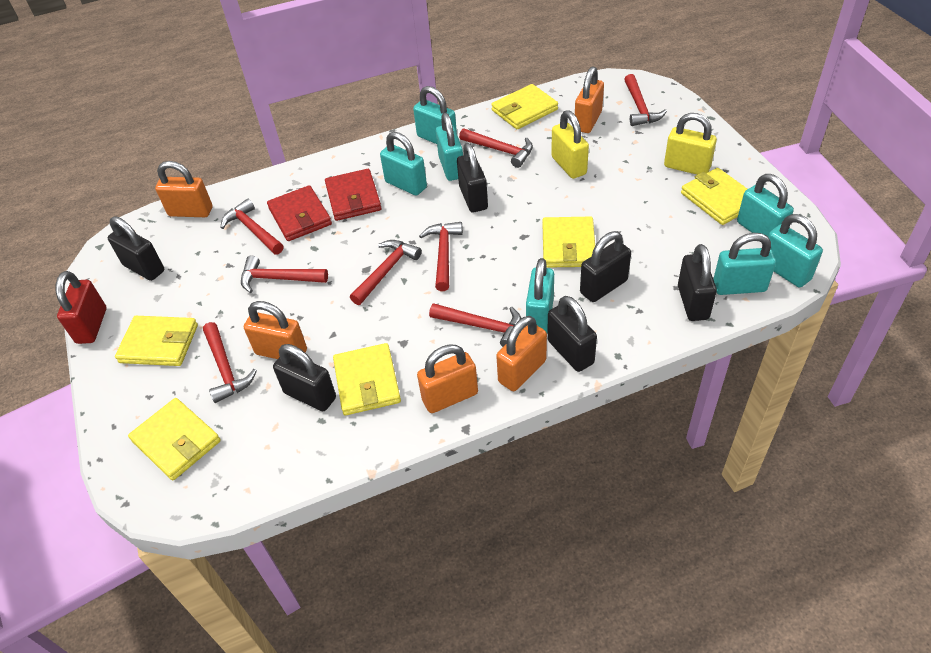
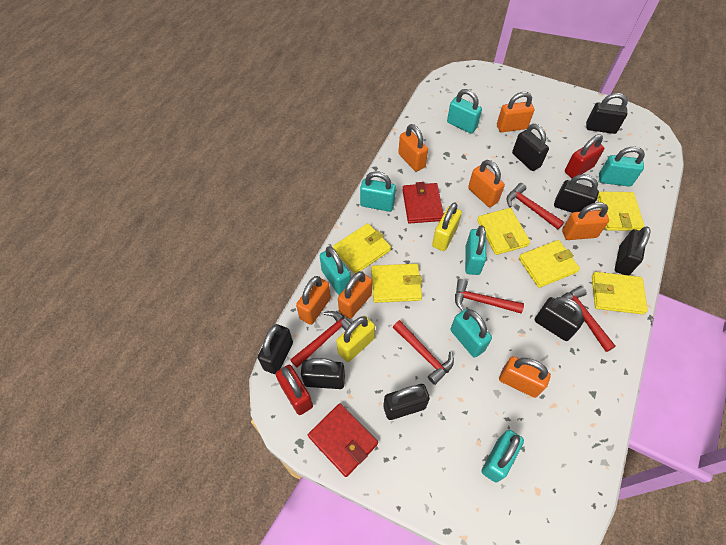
black padlock: 6 -> 8
orange padlock: 5 -> 7
red hammer: 8 -> 5
red padlock: 1 -> 2

